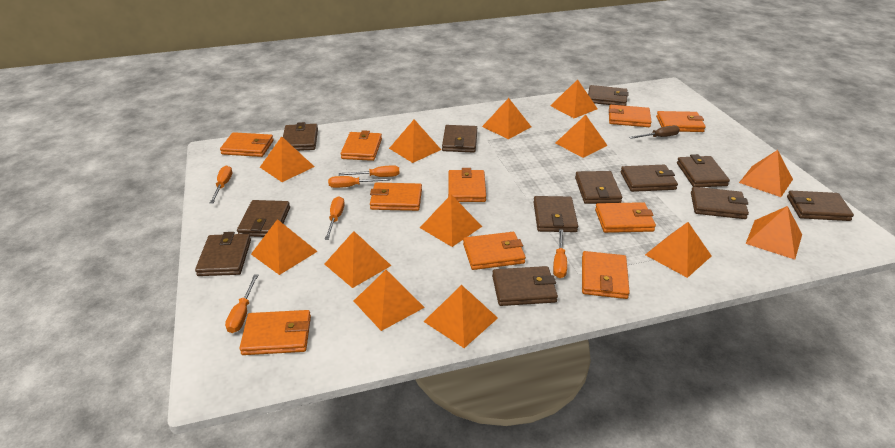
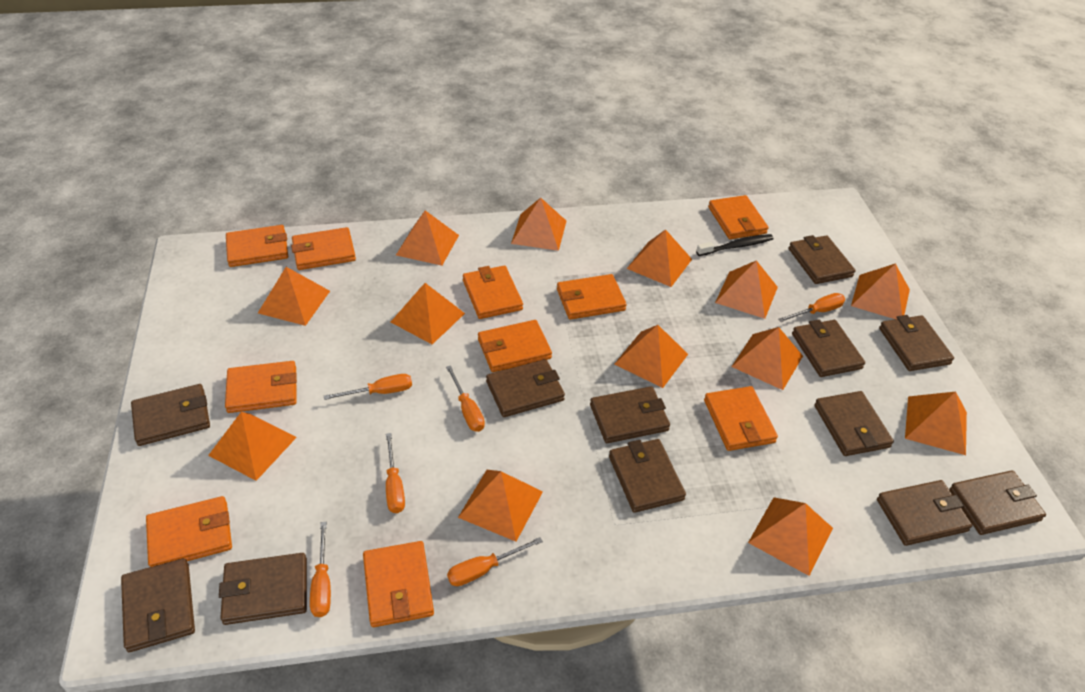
black toothbrush: 0 -> 1
brown screwdriver: 1 -> 0

